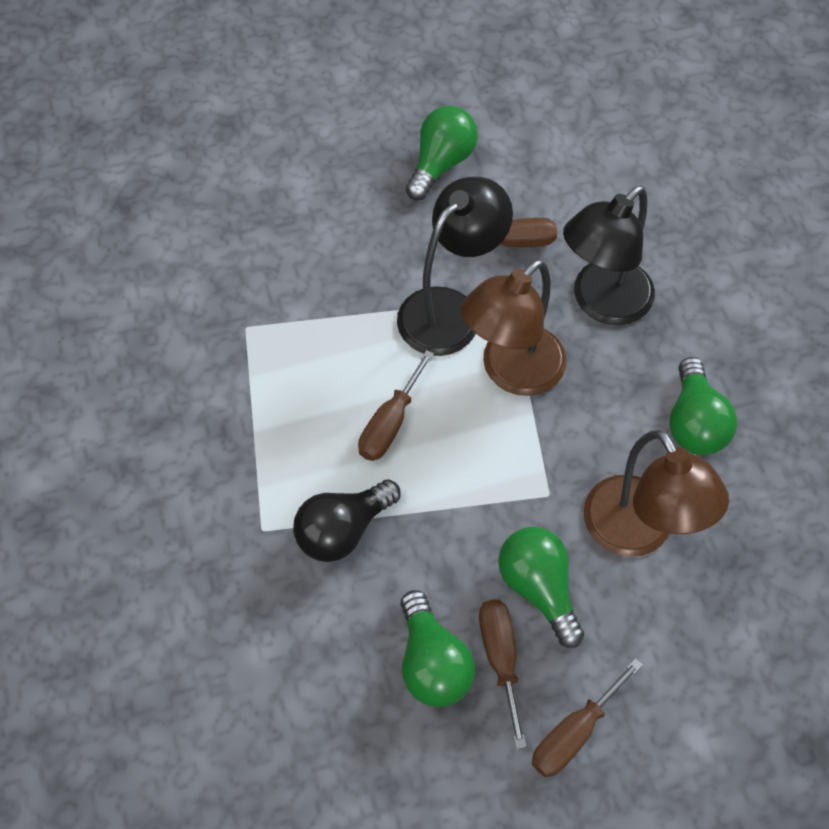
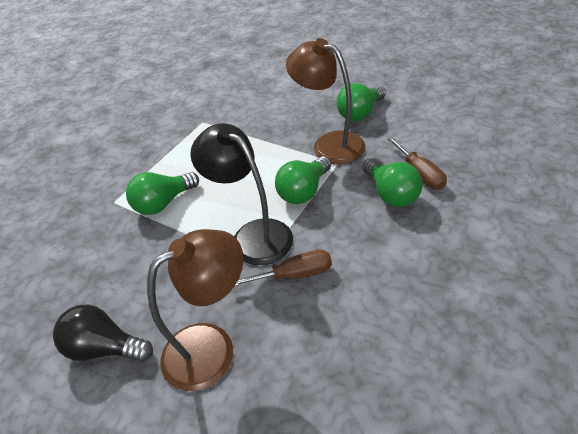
black lamp: 2 -> 1
brown screwdriver: 4 -> 2

